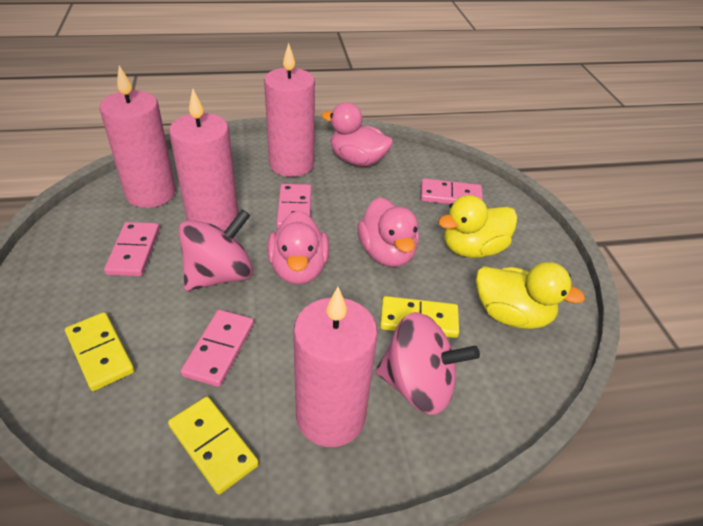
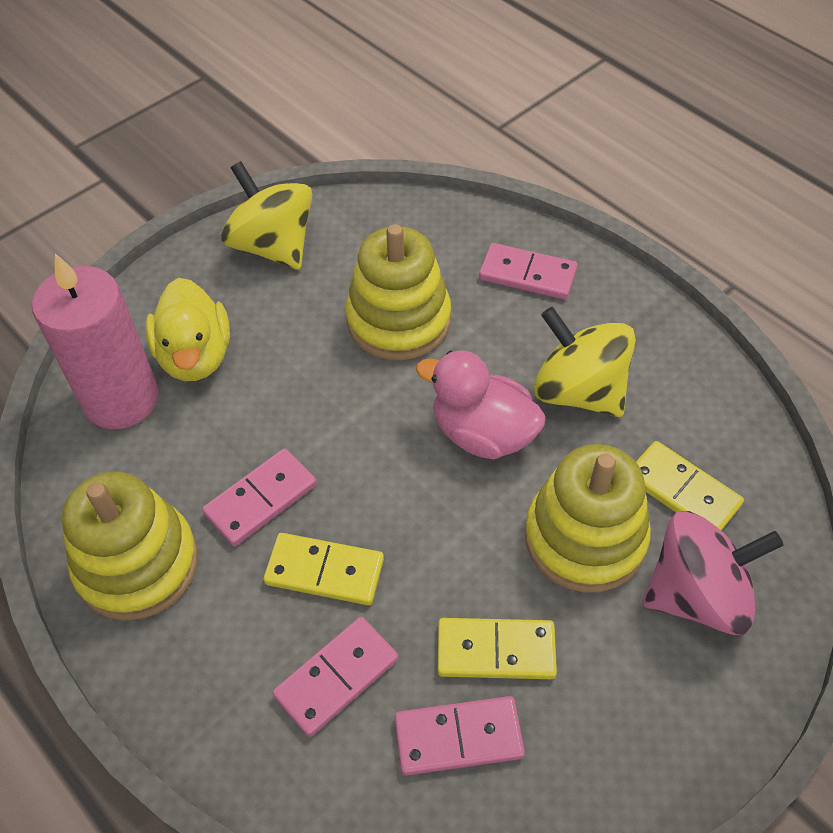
pink candle: 4 -> 1
pink duck: 3 -> 1
pink spinning top: 2 -> 1
yellow duck: 2 -> 1
yellow spinning top: 0 -> 2
yellow stacking toy: 0 -> 3

